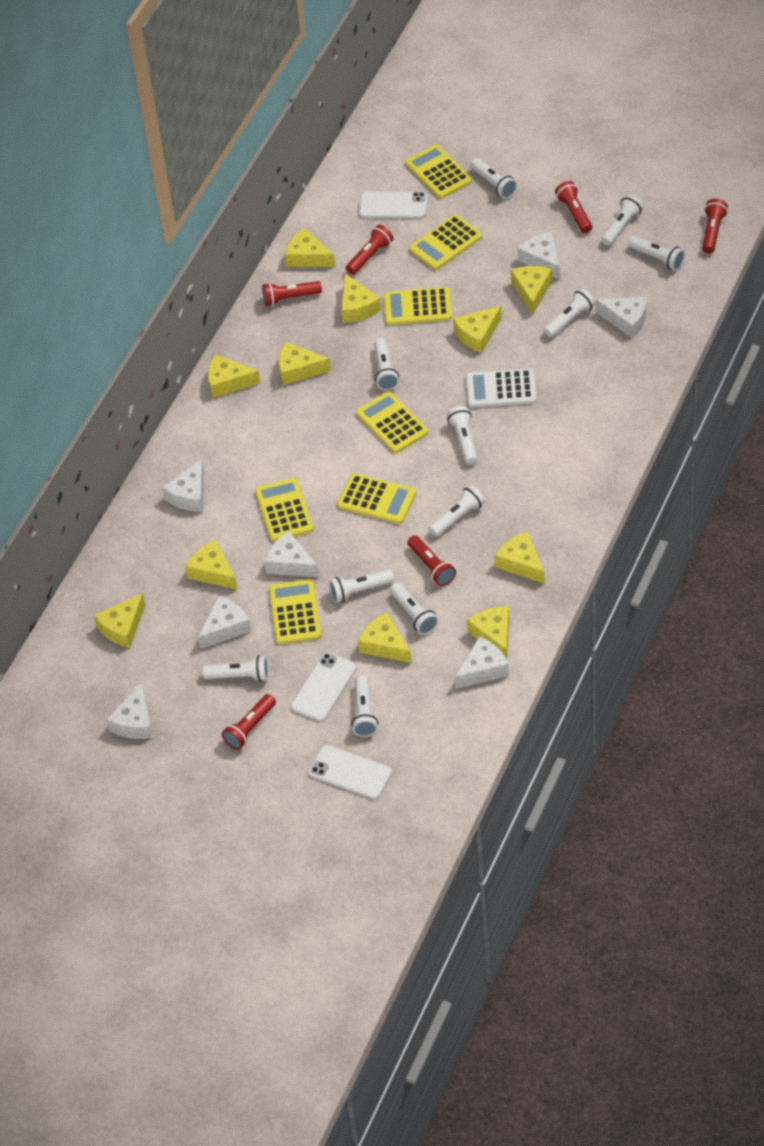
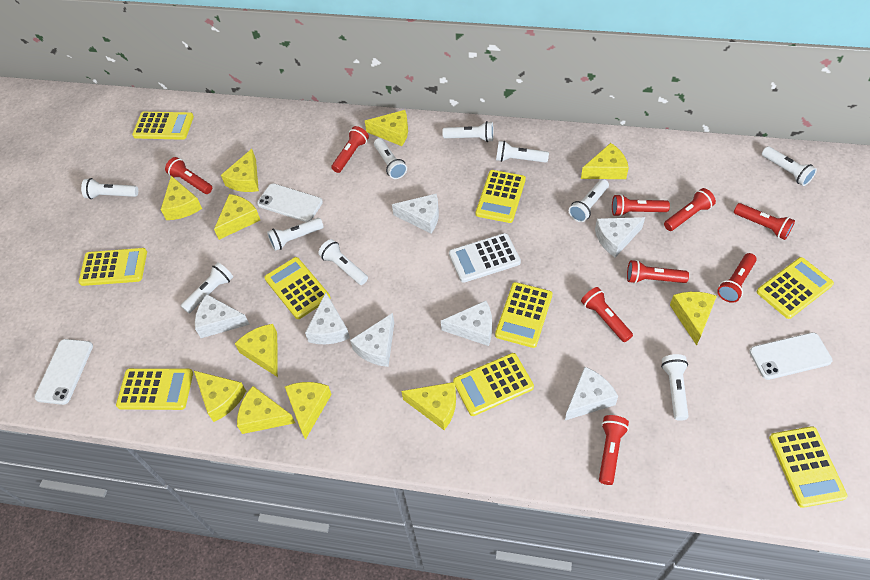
red flashlight: 6 -> 9
white flashlight: 11 -> 10
yellow calculator: 7 -> 9

